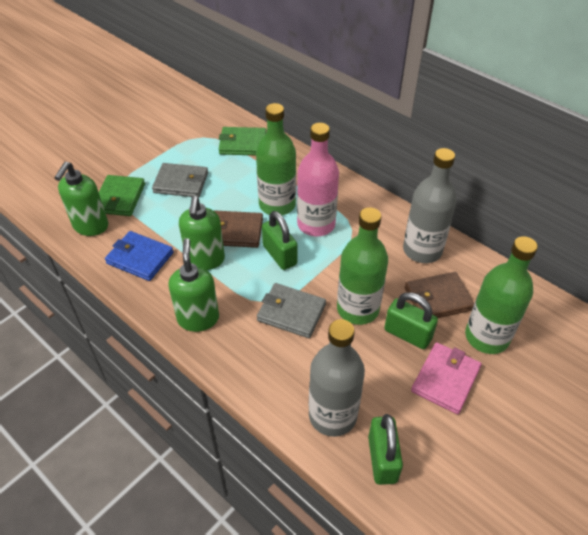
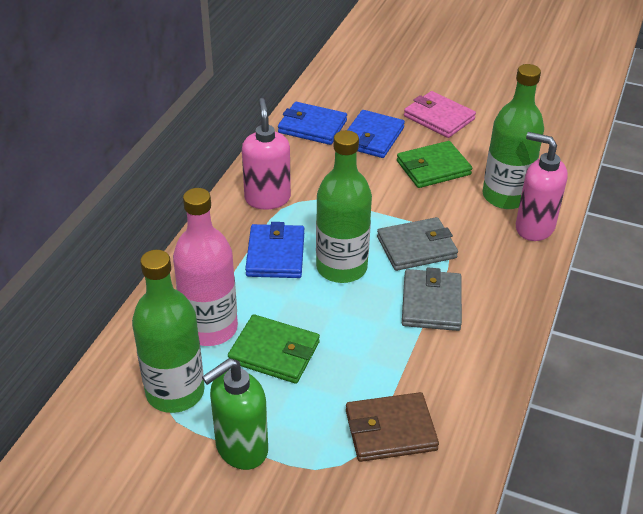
blue wallet: 1 -> 3
brown wallet: 2 -> 1
green padlock: 3 -> 0
green soap dispenser: 3 -> 1
grey bottle: 2 -> 0
pink soap dispenser: 0 -> 2

